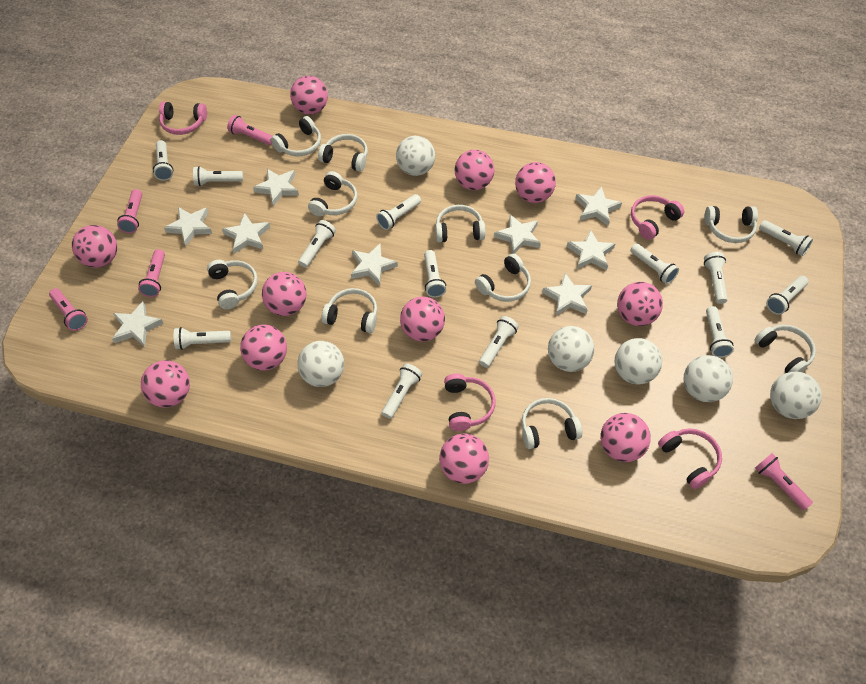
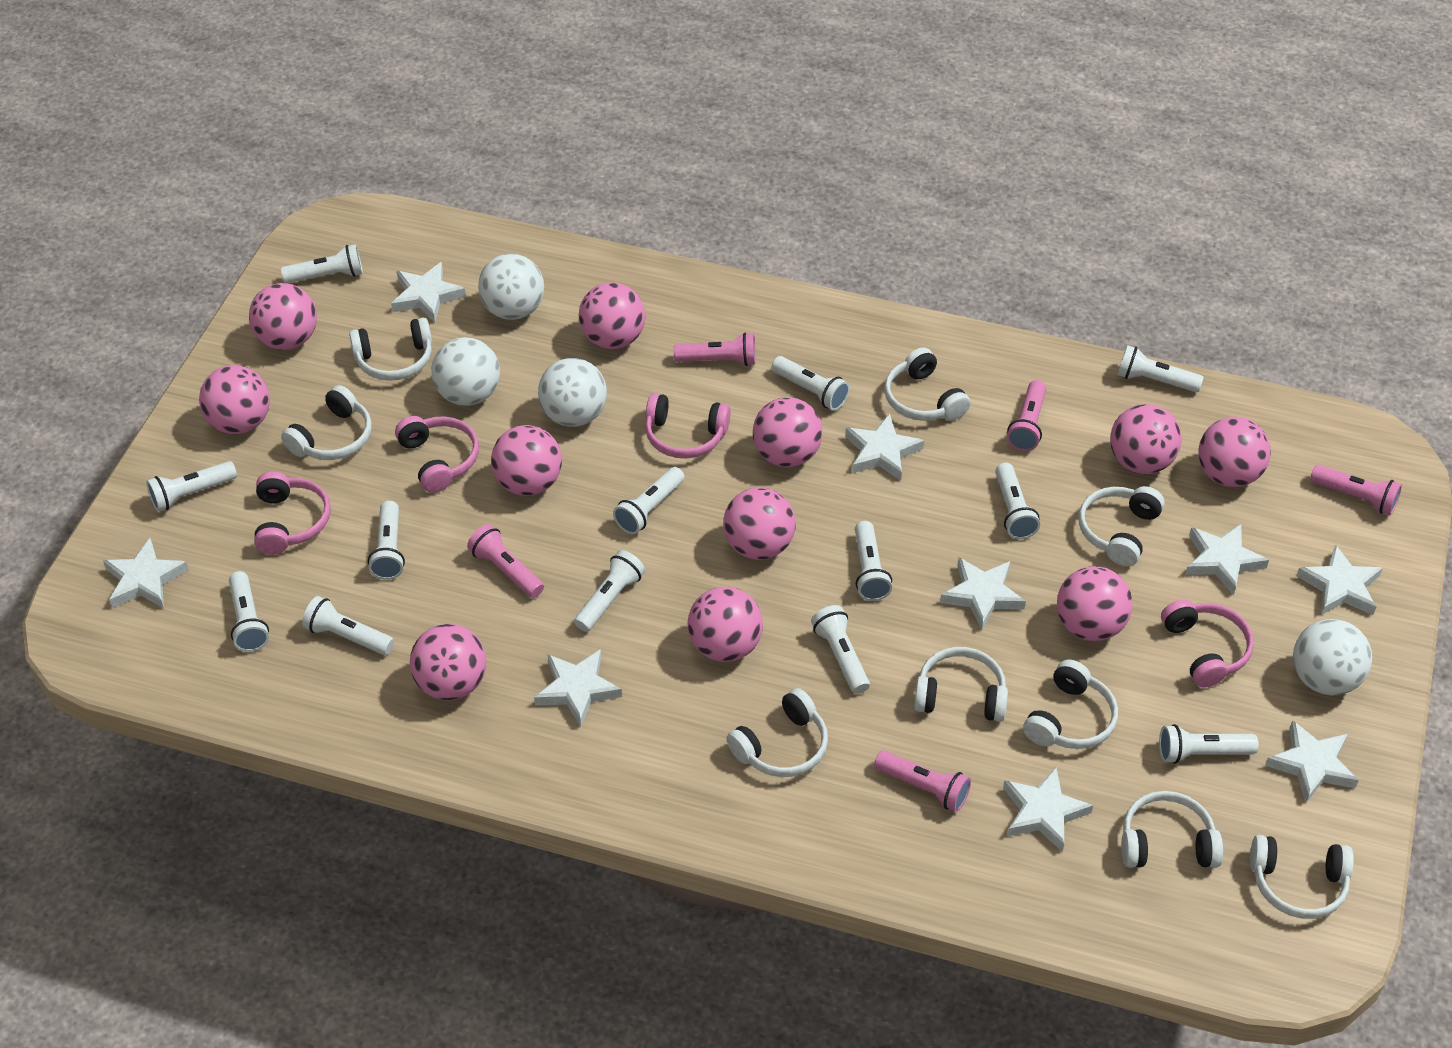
white ball: 6 -> 4
white headphones: 10 -> 9

